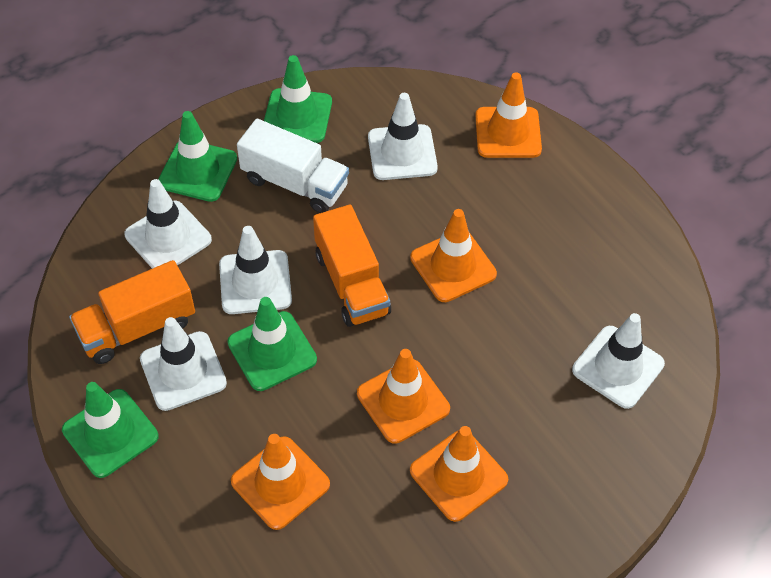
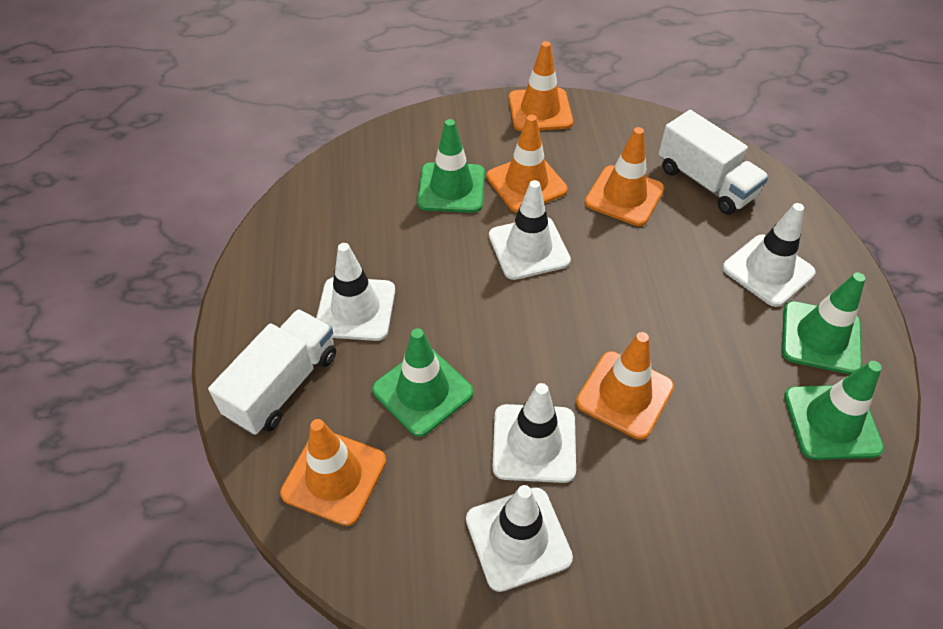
orange truck: 2 -> 0
white truck: 1 -> 2

